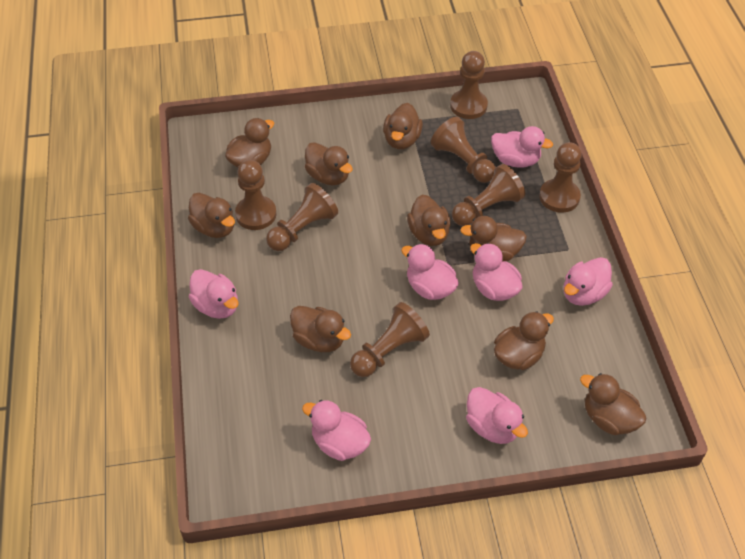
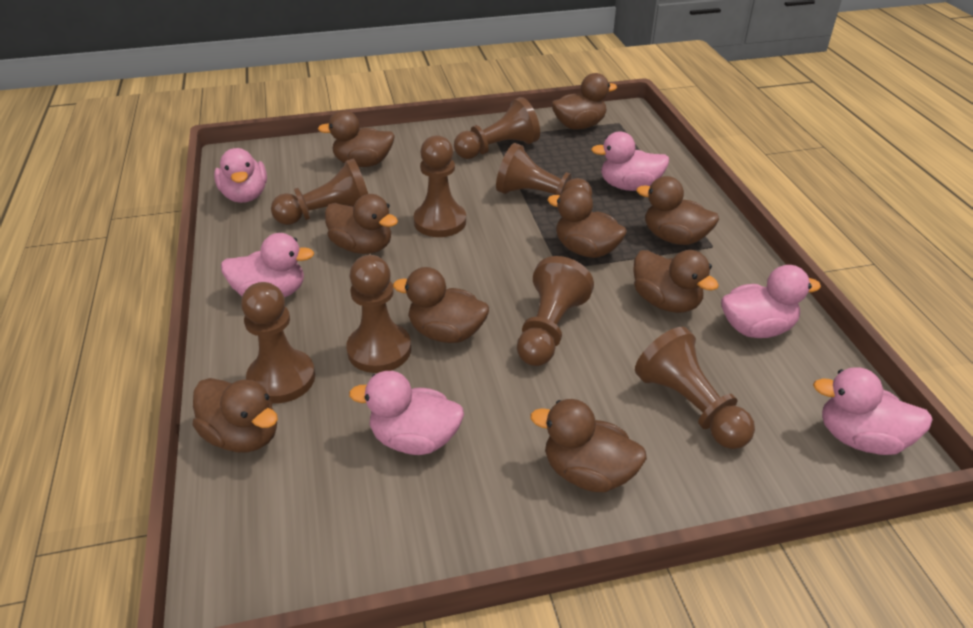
brown pawn: 7 -> 8
pink duck: 7 -> 6

